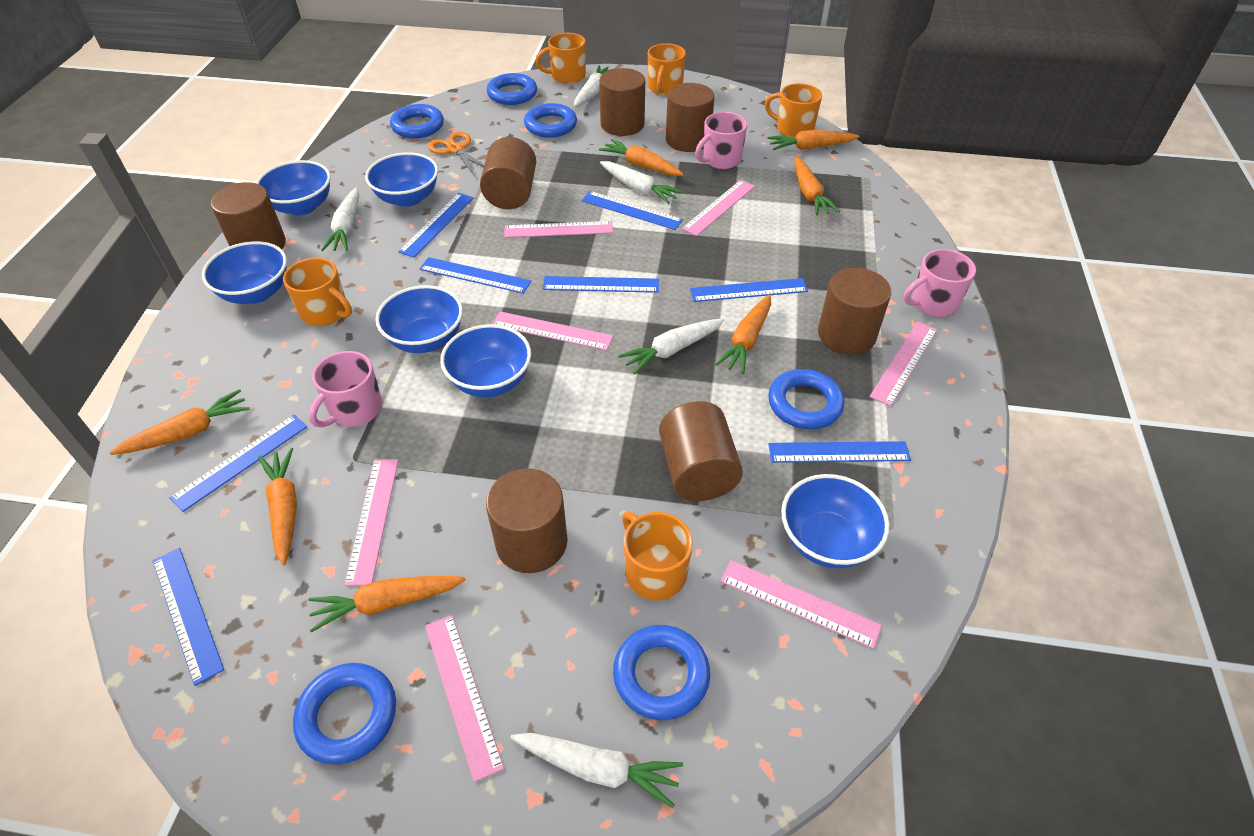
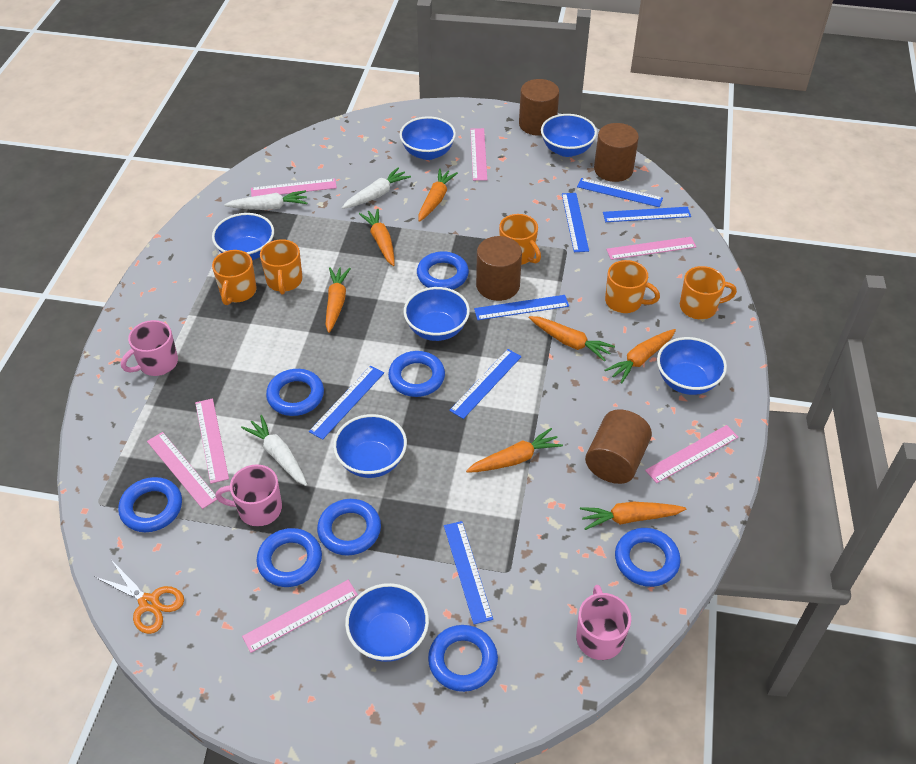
blue bowl: 6 -> 7
blue ring: 6 -> 8
blue ruler: 8 -> 7
brown cylinder: 7 -> 4
white carrot: 5 -> 3

